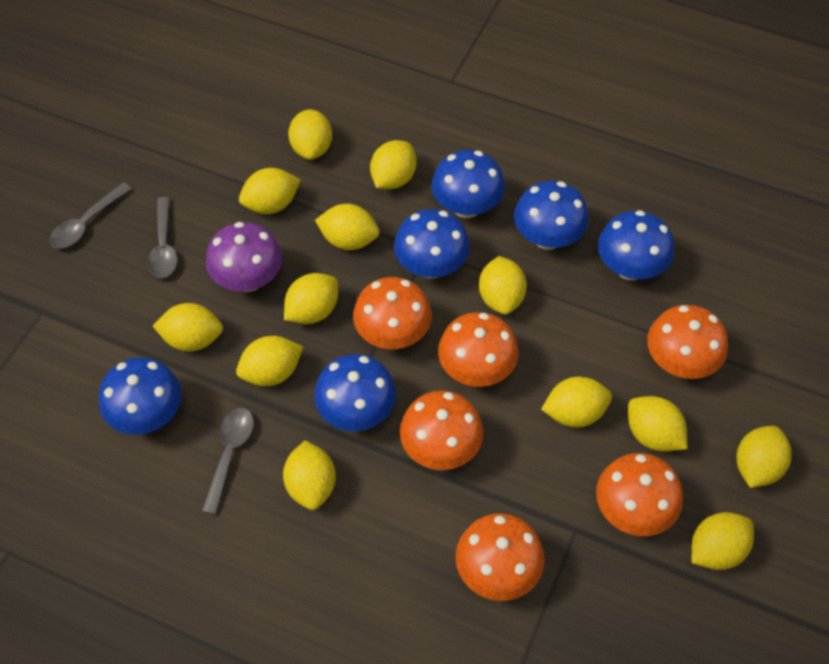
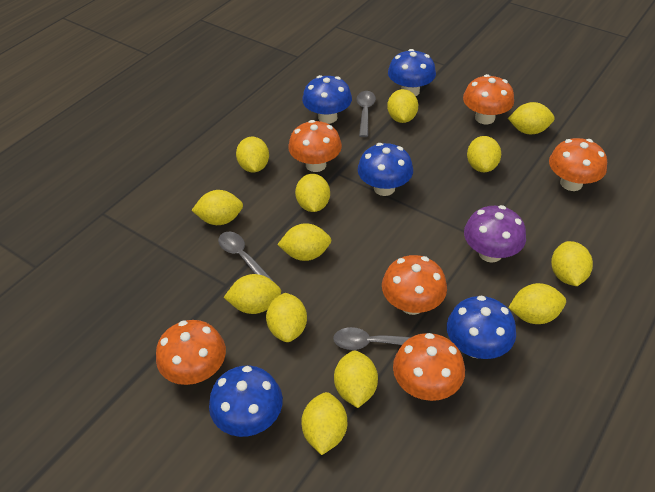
blue mushroom: 6 -> 5

